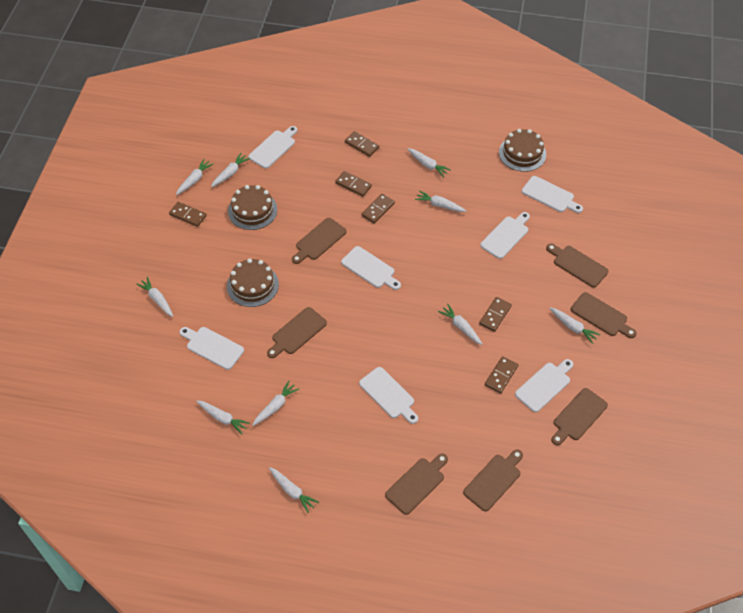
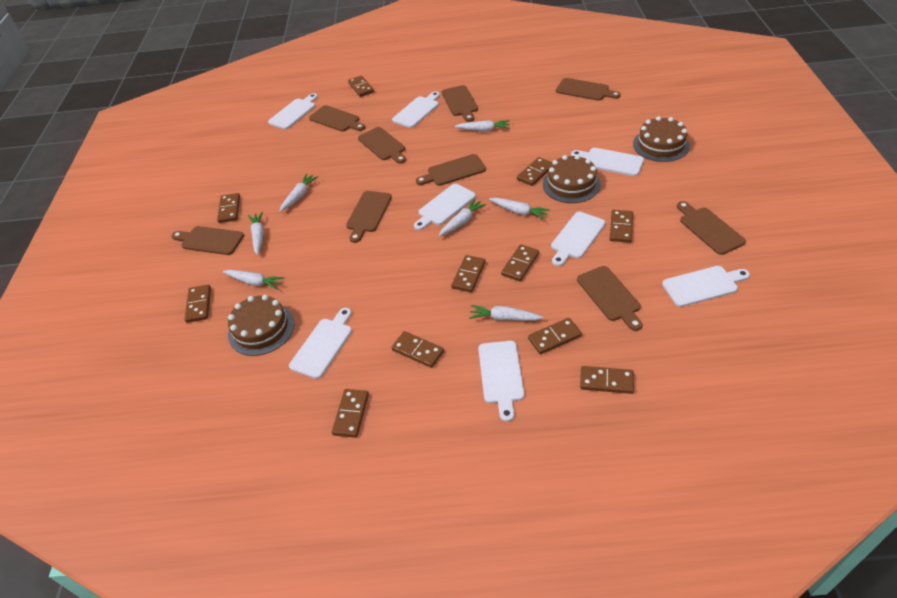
brown cutting board: 7 -> 9
brown domino: 6 -> 11
white carrot: 10 -> 7
white cutting board: 7 -> 8

